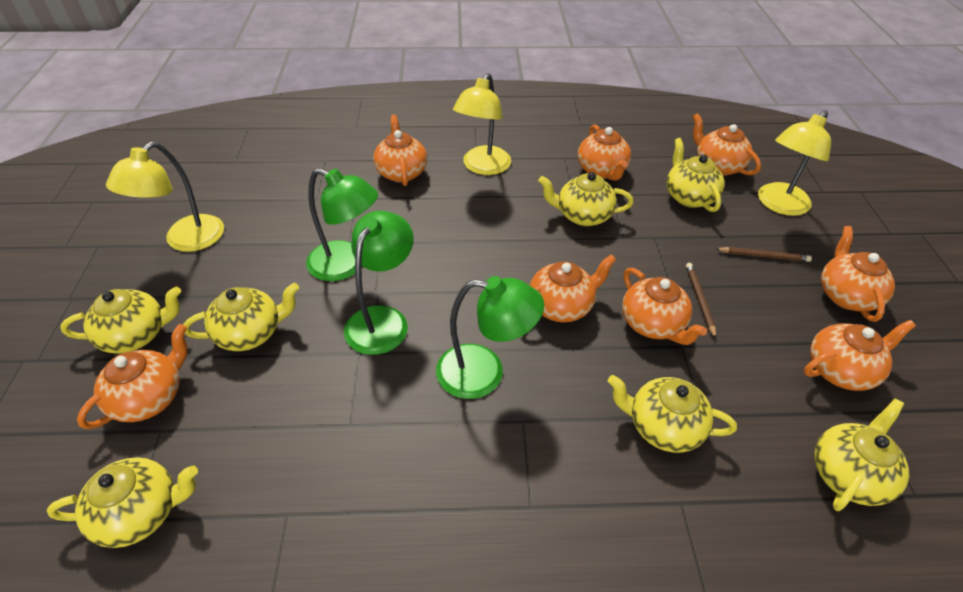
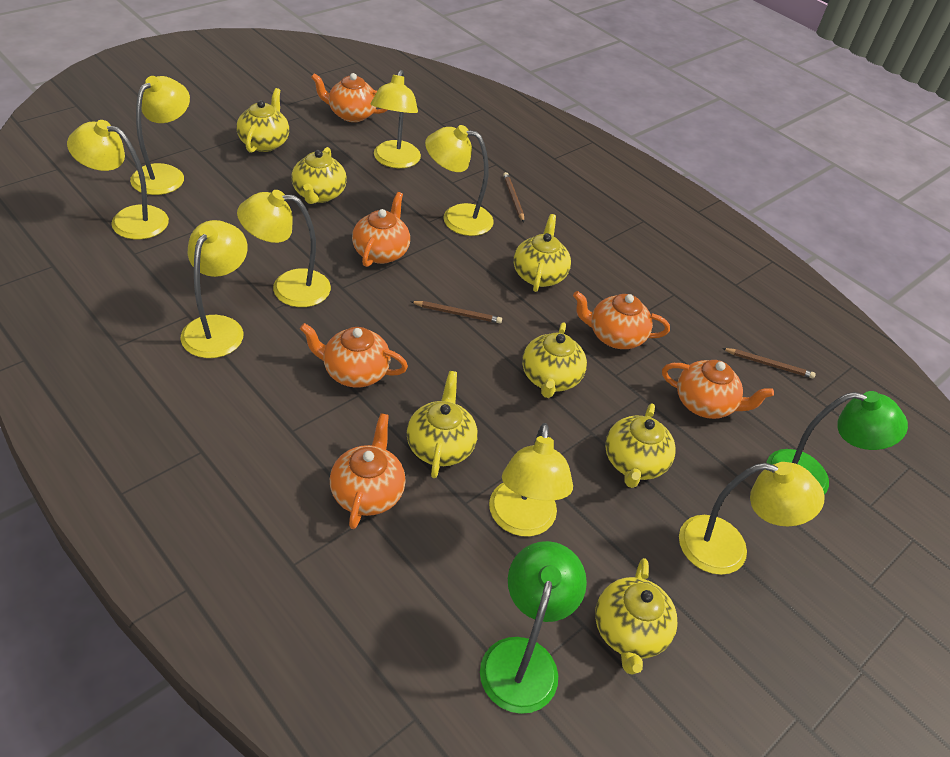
brown pencil: 2 -> 3
green lamp: 3 -> 2
orange teapot: 8 -> 6
yellow lamp: 3 -> 8

